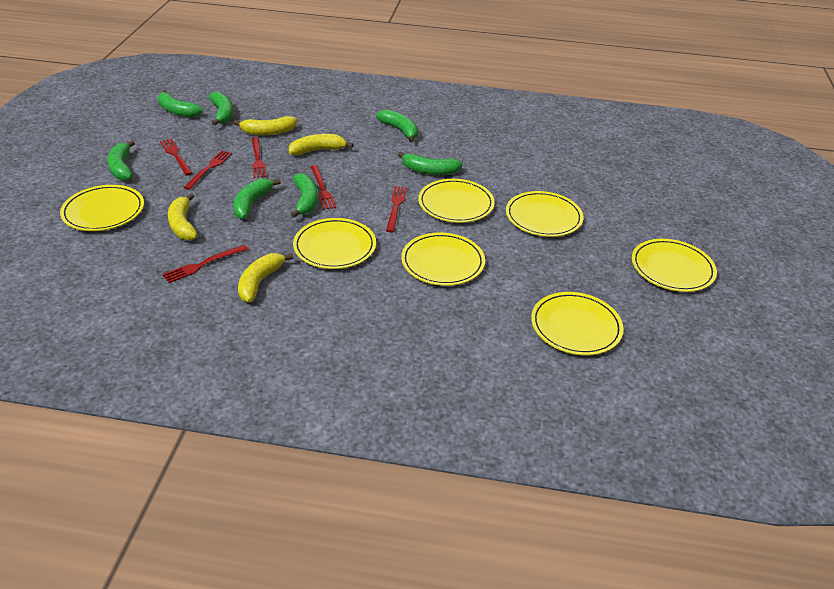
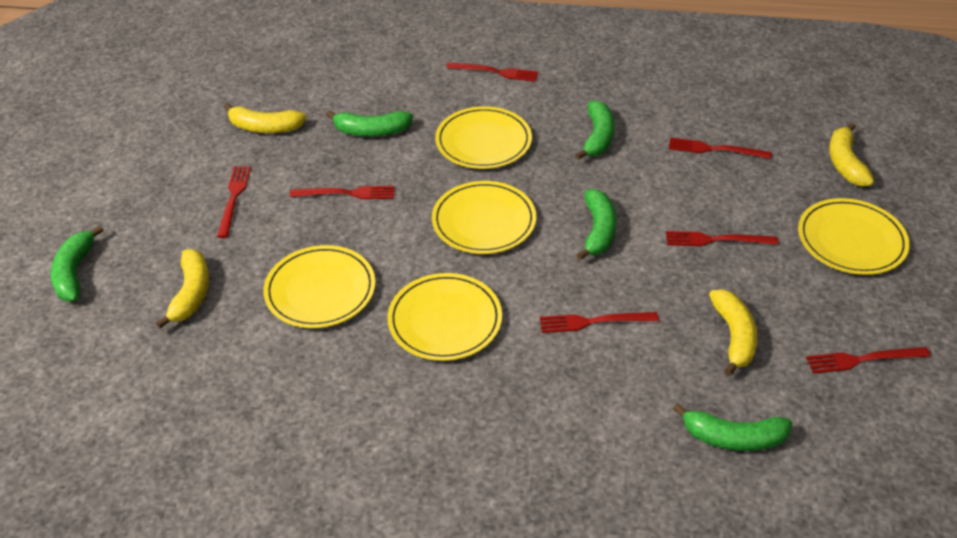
green banana: 7 -> 5
red fork: 6 -> 7
yellow plate: 7 -> 5

